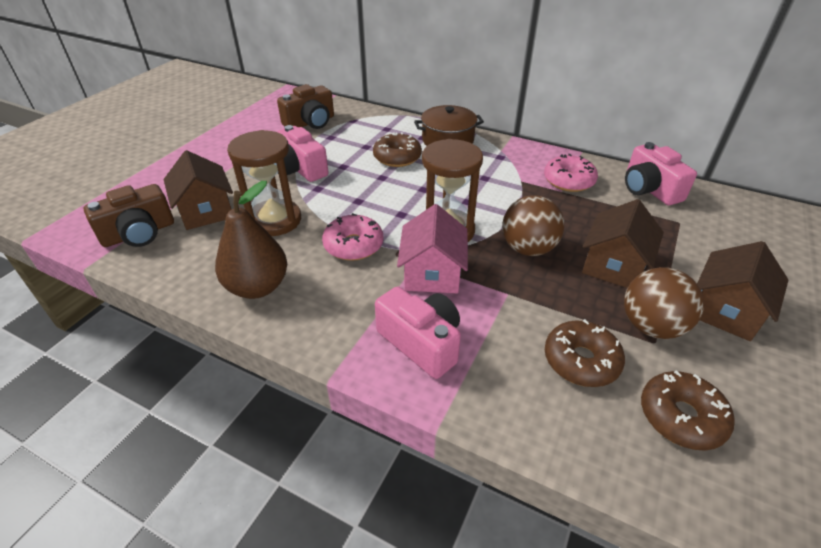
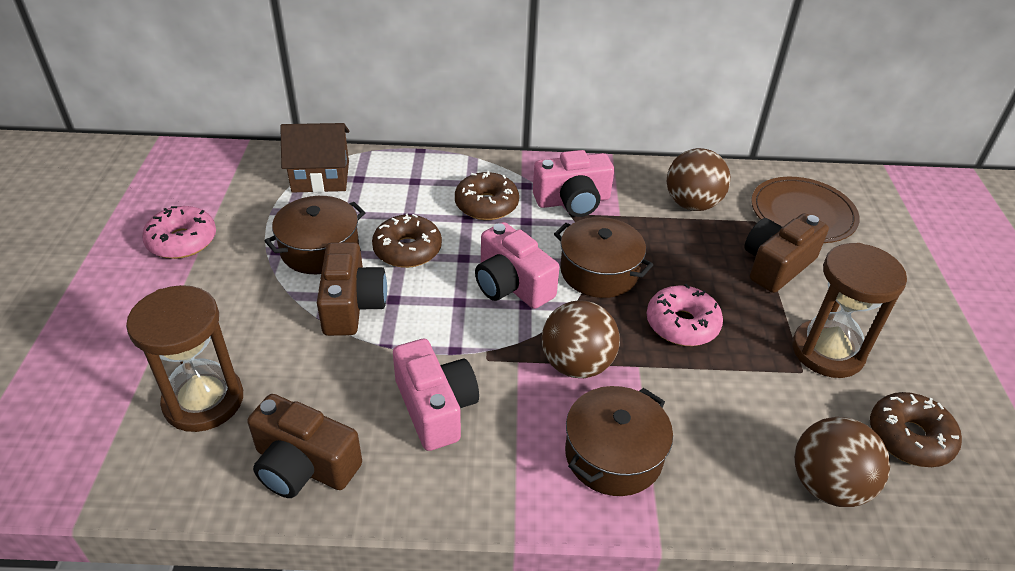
brown ball: 2 -> 3
brown camera: 2 -> 3
brown house: 3 -> 1
brown pear: 1 -> 0
brown plate: 0 -> 1
brown pot: 1 -> 3
pink house: 1 -> 0

